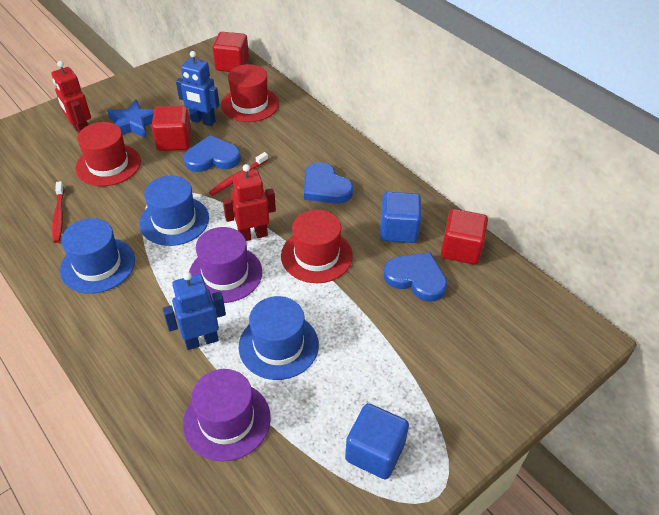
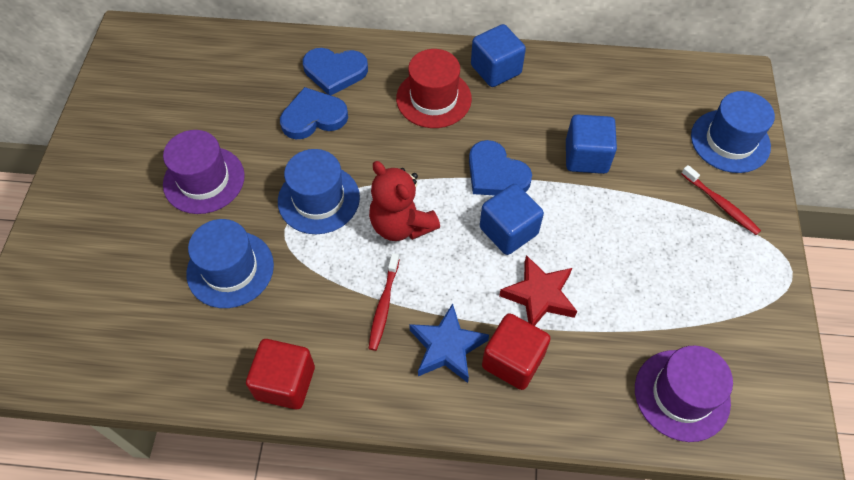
blue cube: 2 -> 3
blue robot: 2 -> 0
red cube: 3 -> 2
red hat: 3 -> 1
red robot: 2 -> 0
red star: 0 -> 1
red teddy bear: 0 -> 1

